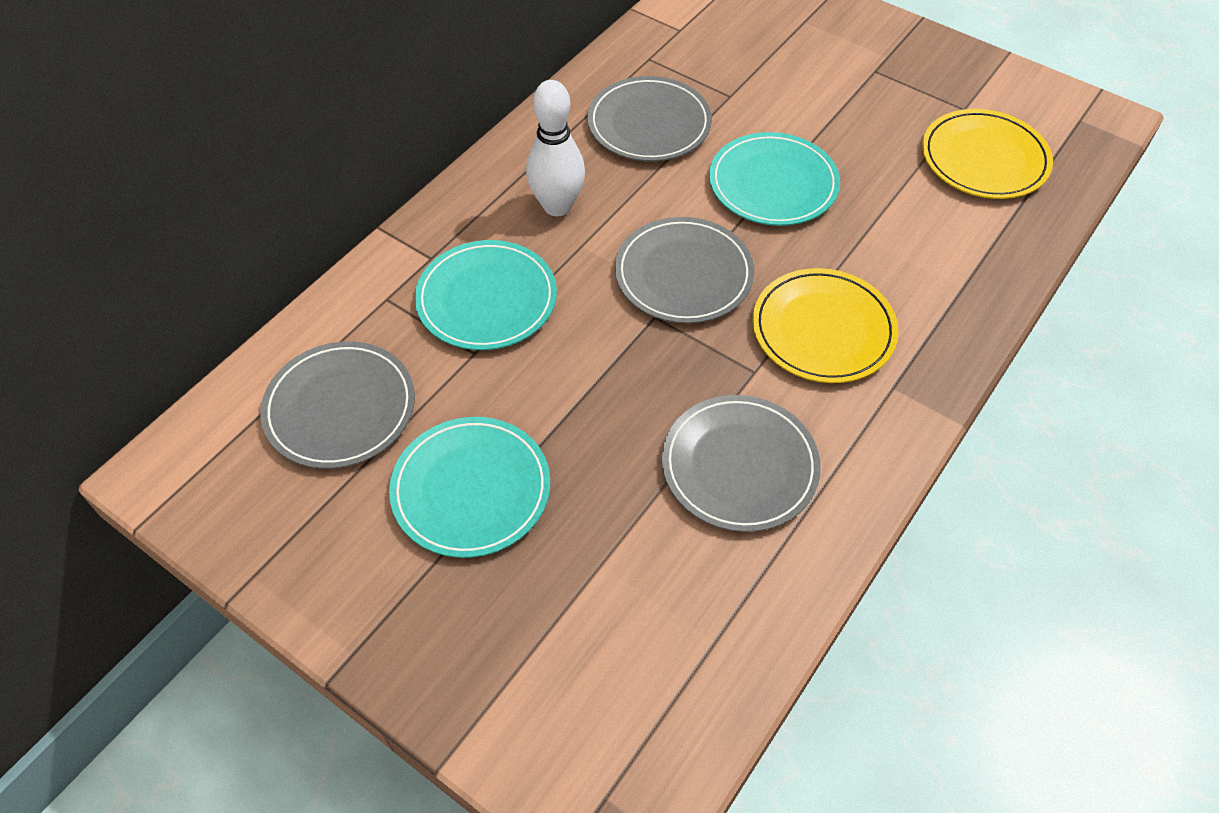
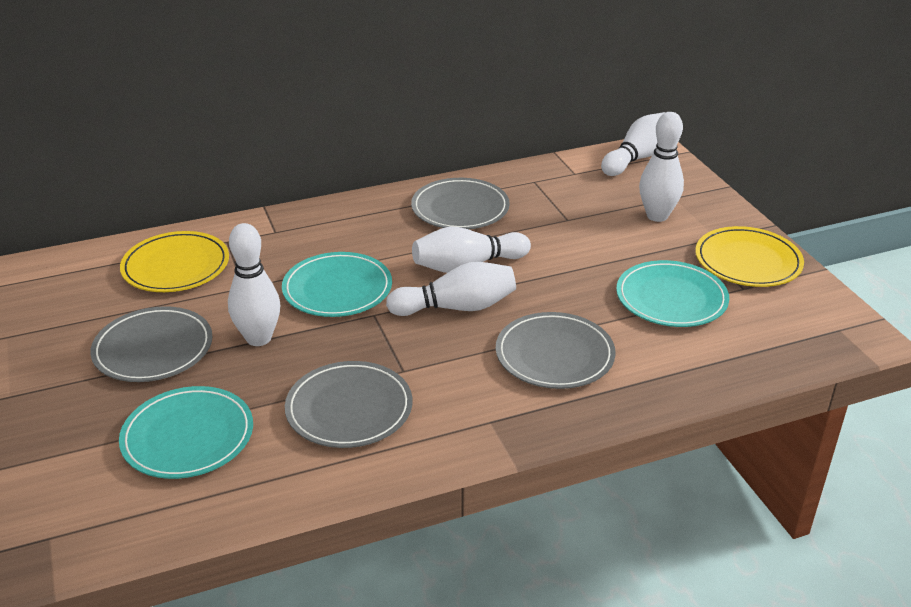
white bowling pin: 1 -> 5

